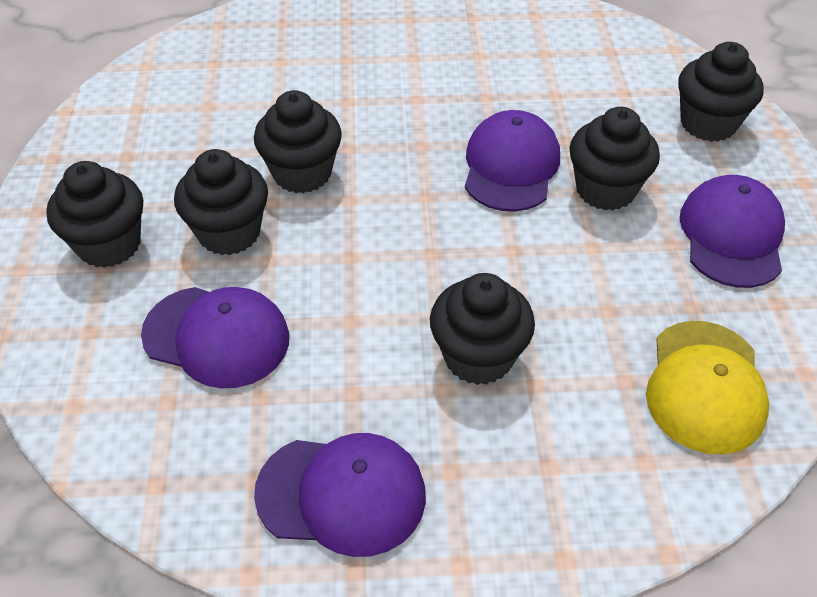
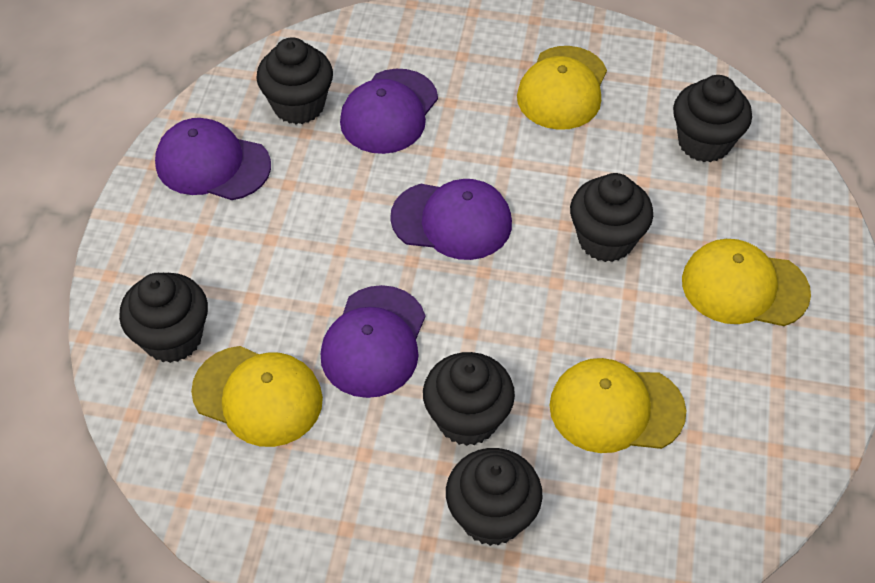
yellow cap: 1 -> 4

